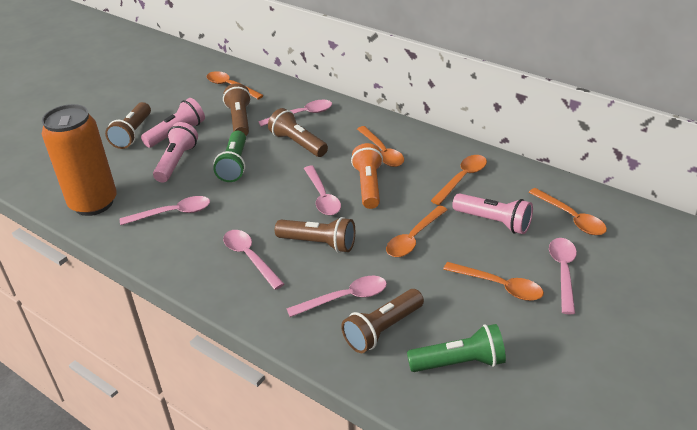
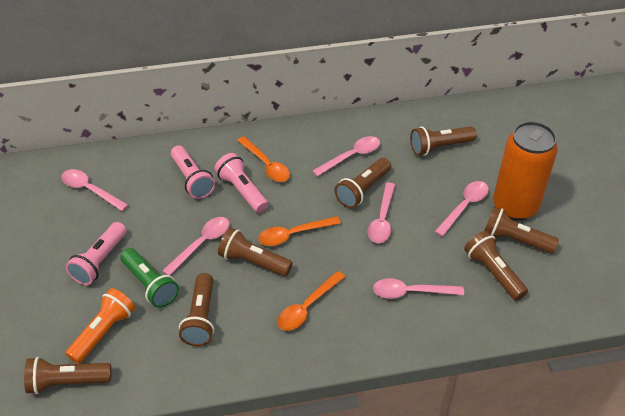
brown flashlight: 5 -> 7
green flashlight: 2 -> 1
orange spoon: 6 -> 3

